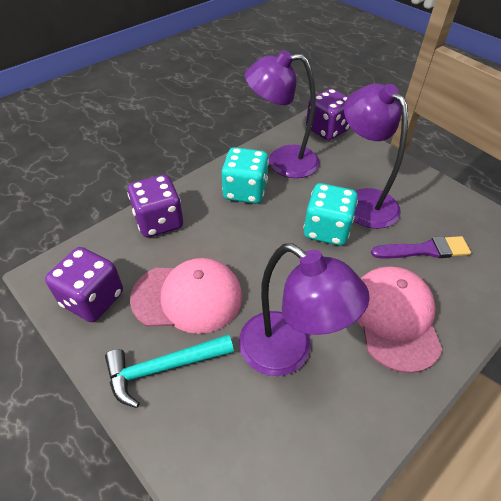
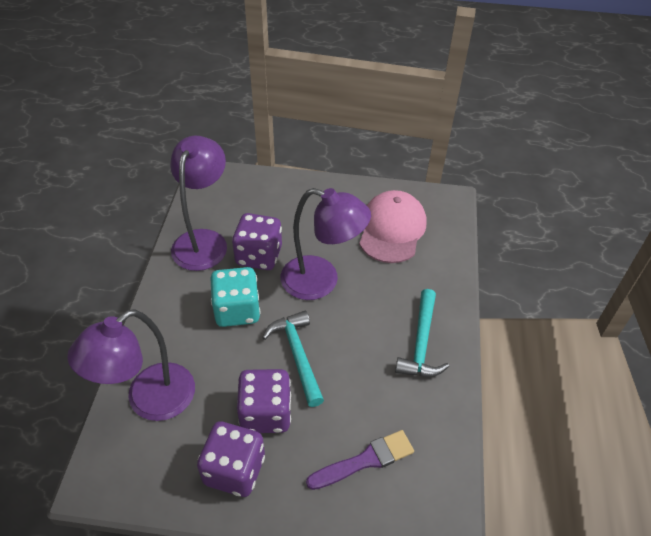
pink cap: 2 -> 1
turquoise dice: 2 -> 1
turquoise hammer: 1 -> 2

